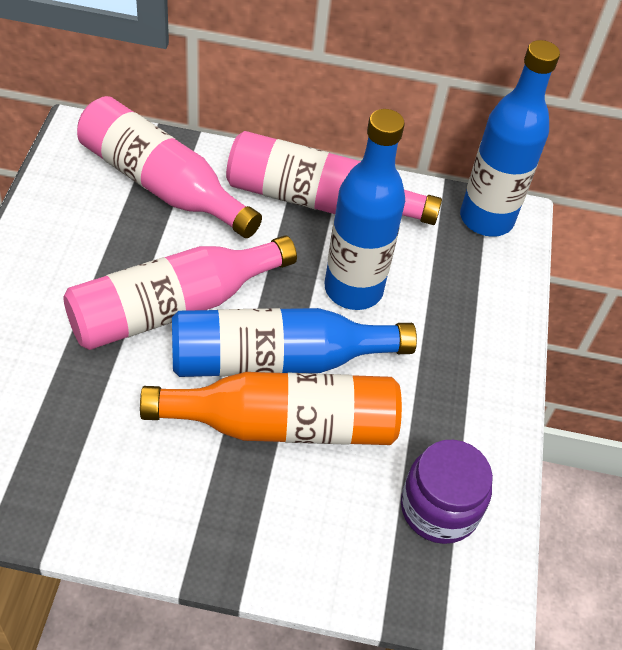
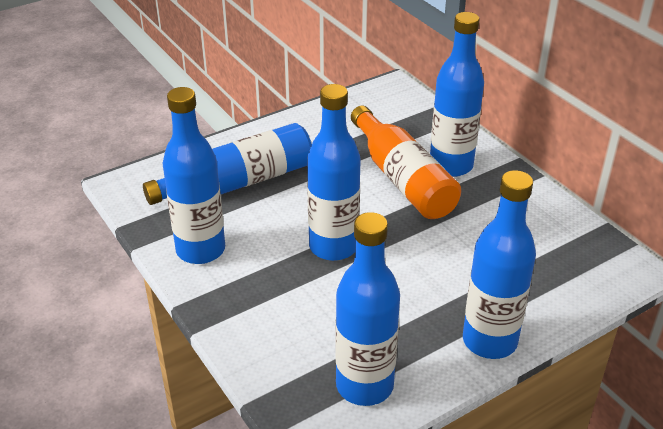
blue bottle: 3 -> 6
pink bottle: 3 -> 0
purple jar: 1 -> 0

